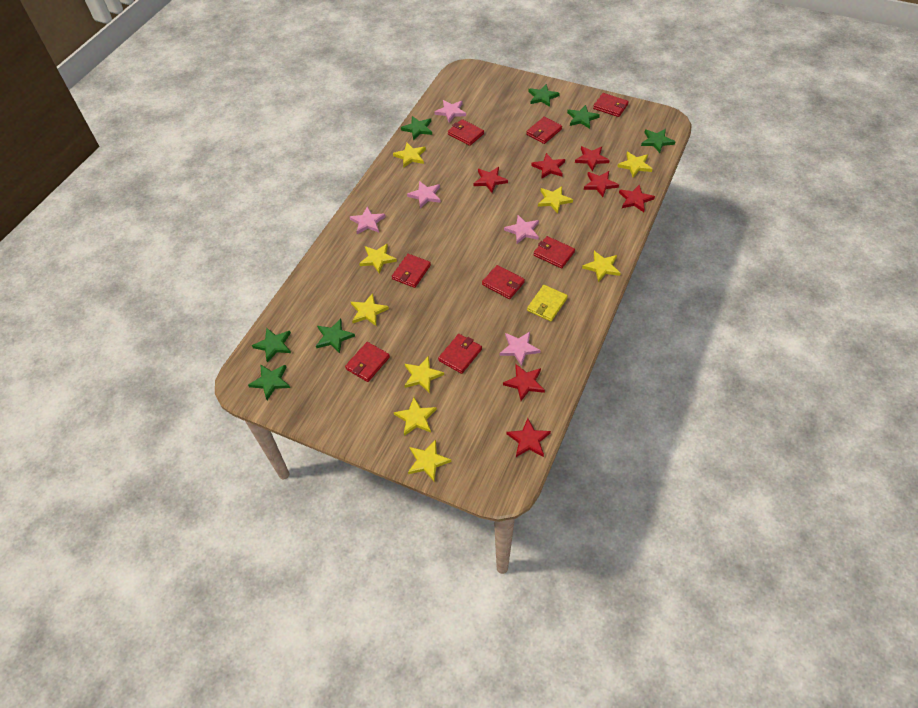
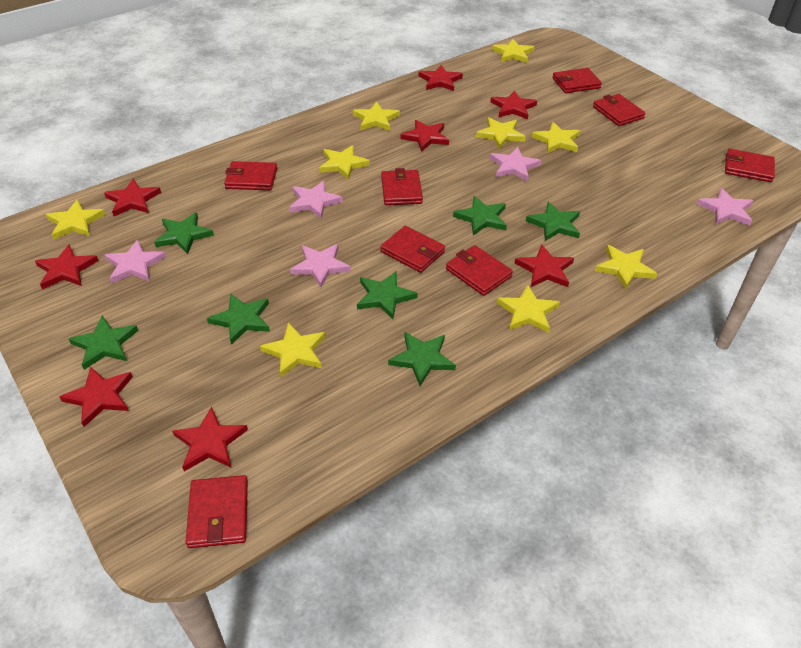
red star: 7 -> 8
yellow wallet: 1 -> 0

